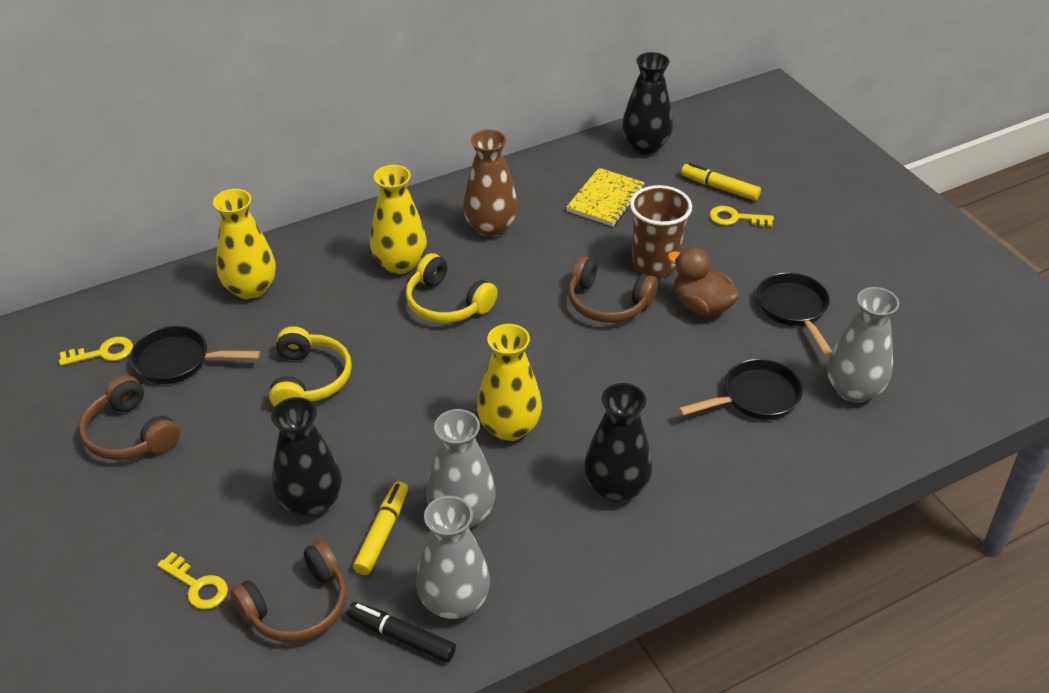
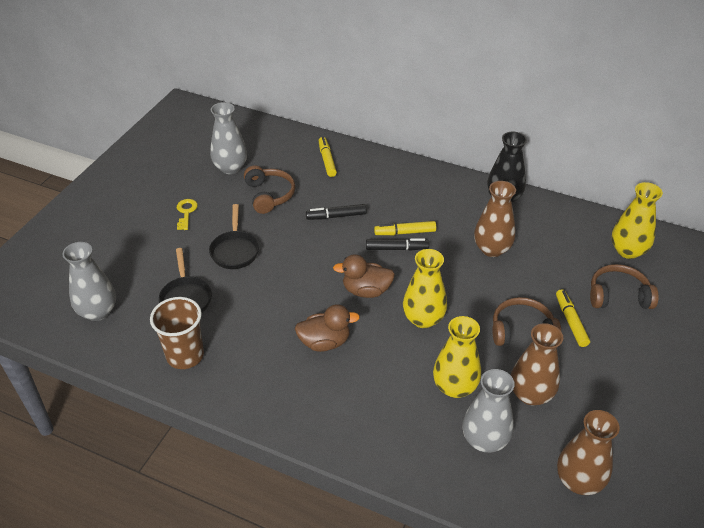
black marker: 1 -> 2
black pan: 3 -> 2
black vase: 3 -> 1
brown duck: 1 -> 2
brown vase: 1 -> 3
yellow headphones: 2 -> 0
yellow key: 3 -> 1
yellow marker: 2 -> 3
yellow notebook: 1 -> 0

